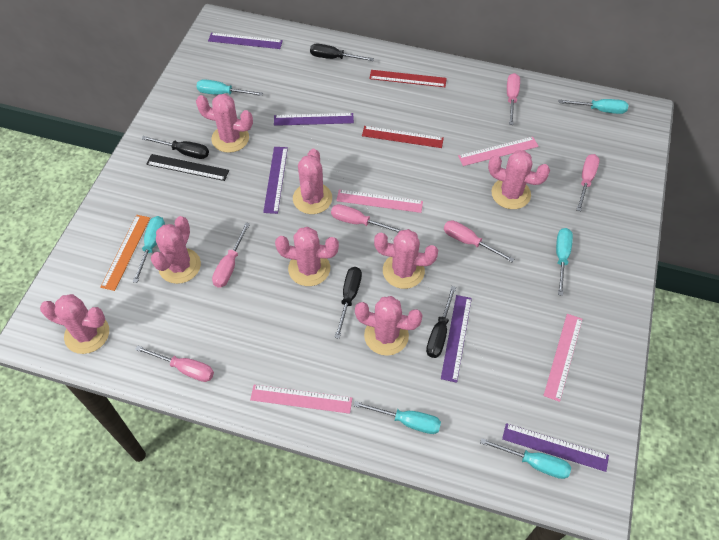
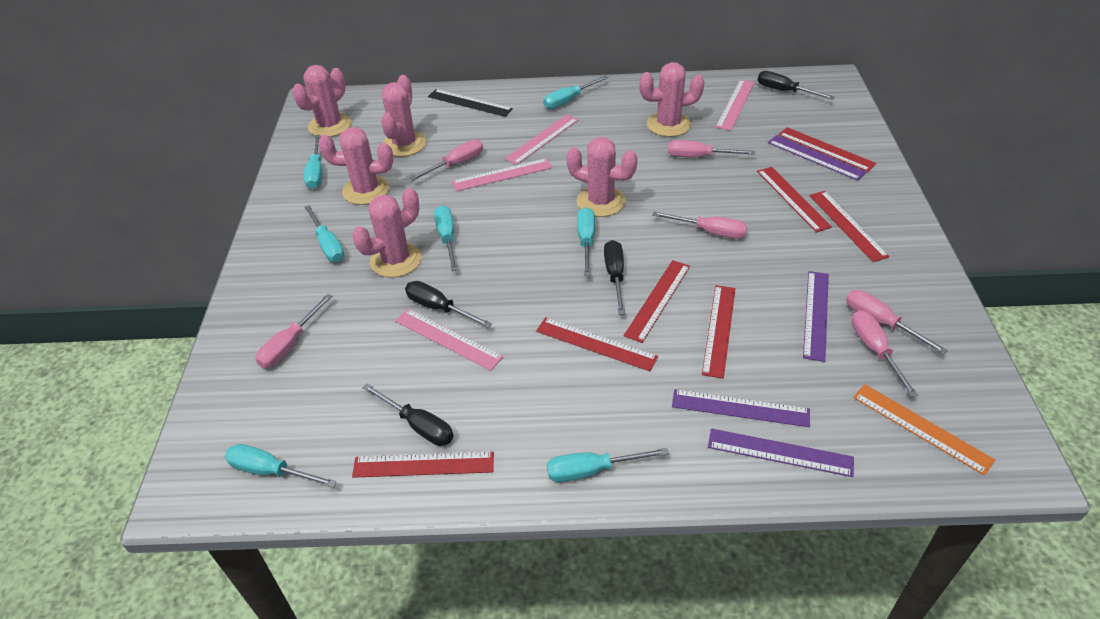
pink cactus: 8 -> 6
purple ruler: 5 -> 4
red ruler: 2 -> 7
turquoise screwdriver: 6 -> 7

